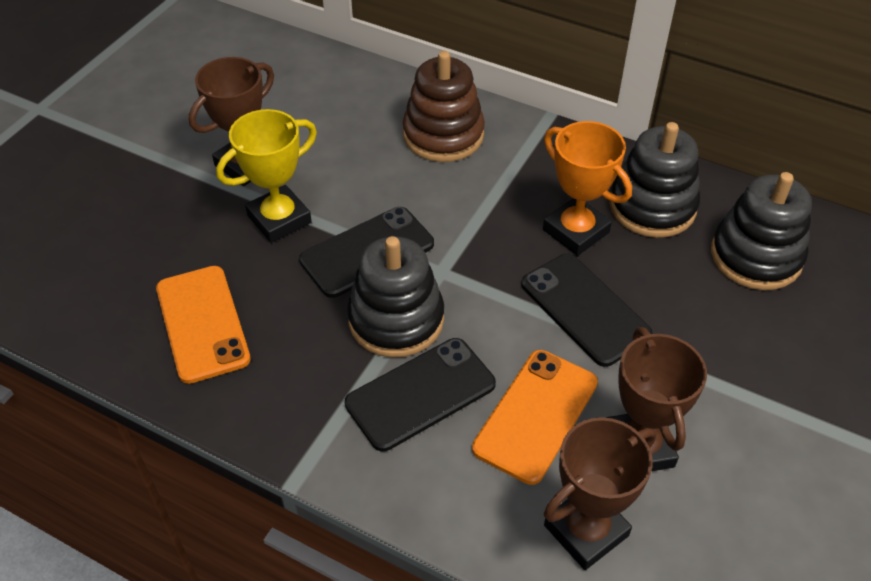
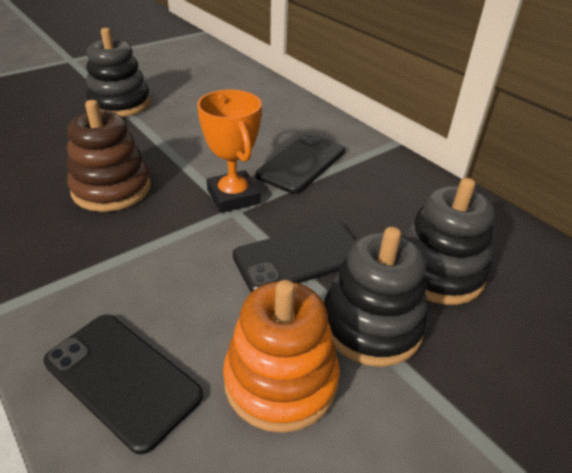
brown trophy: 3 -> 0
orange phone: 2 -> 0
orange stacking toy: 0 -> 1
yellow trophy: 1 -> 0

